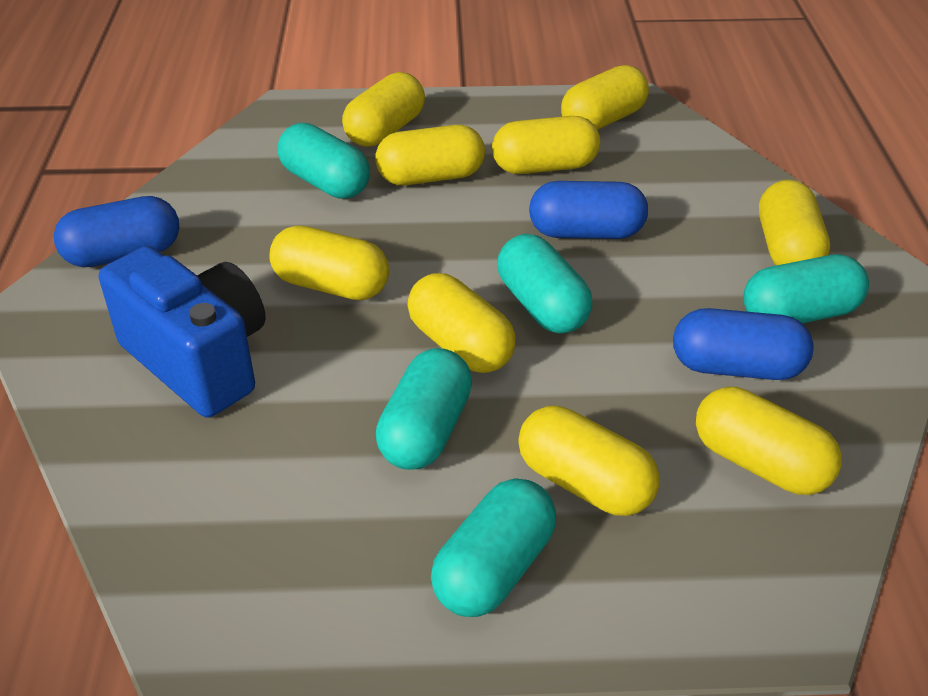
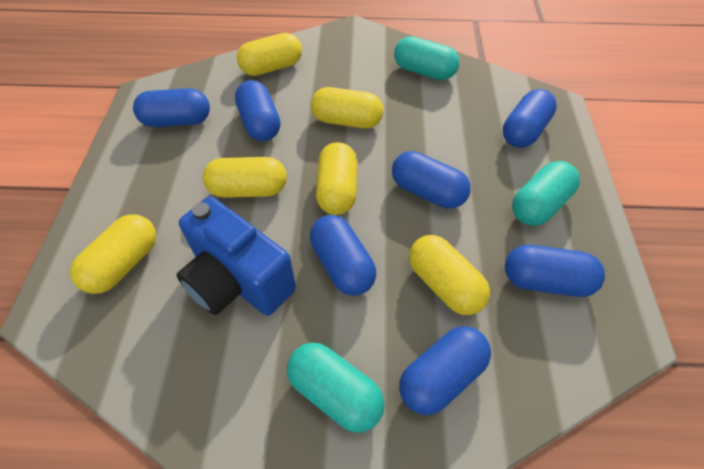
blue capsule: 3 -> 7
turquoise capsule: 5 -> 3
yellow capsule: 9 -> 6

